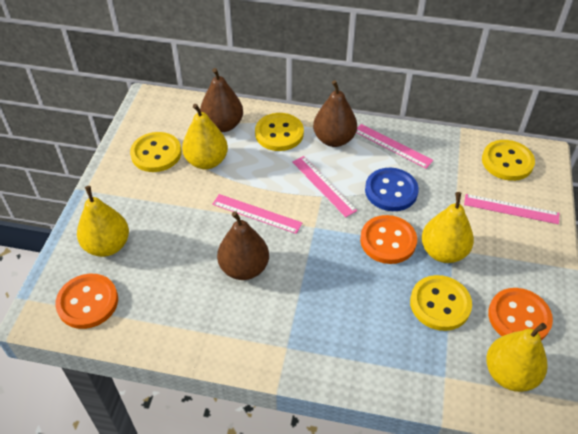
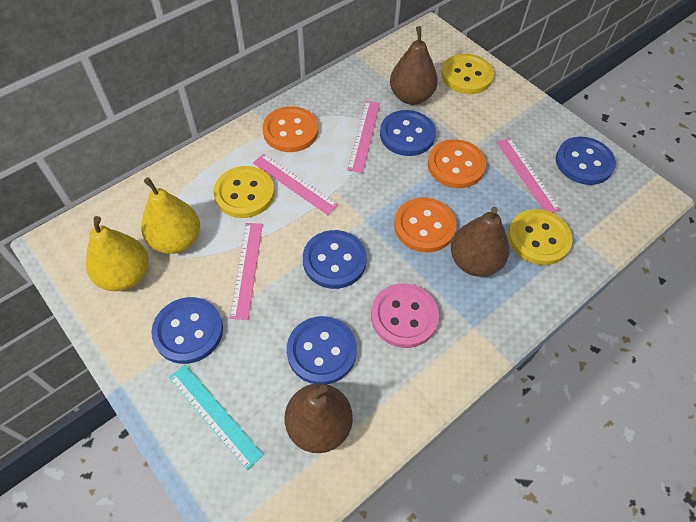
blue button: 1 -> 5
pink button: 0 -> 1
turquoise ruler: 0 -> 1
yellow button: 4 -> 3
yellow pear: 4 -> 2

